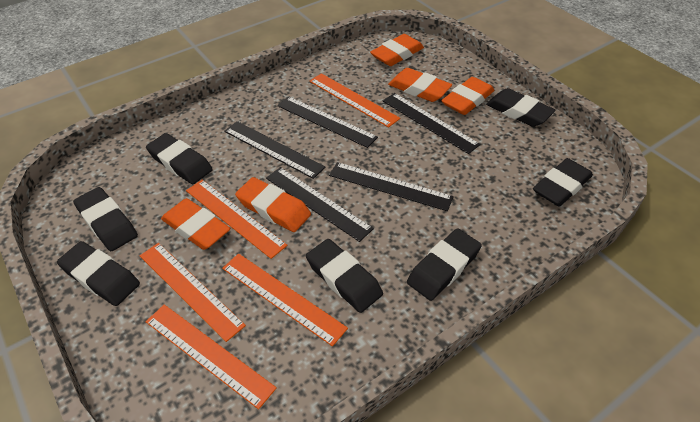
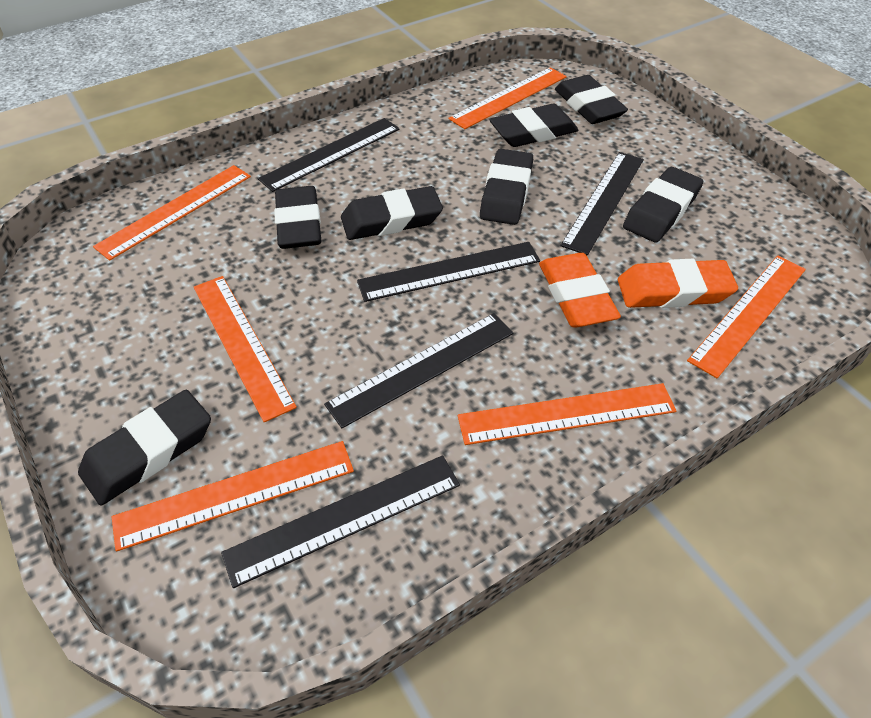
orange eraser: 5 -> 2
orange ruler: 5 -> 6

